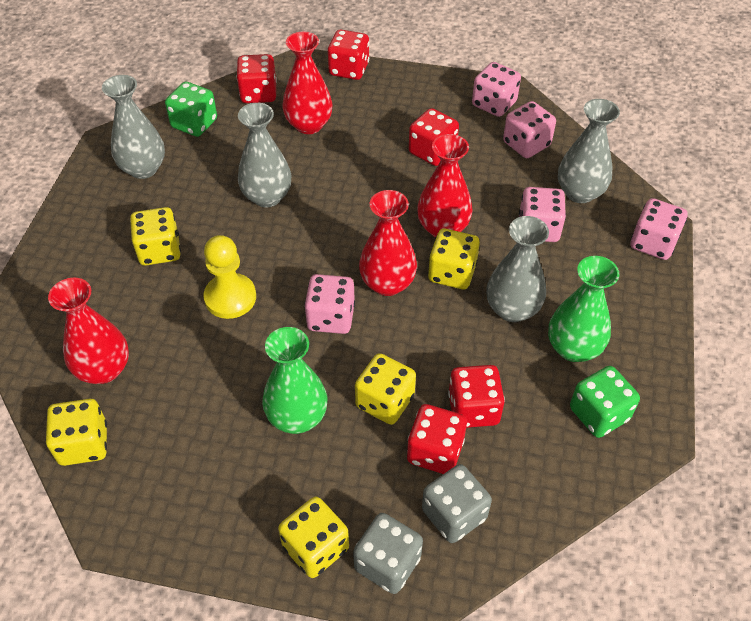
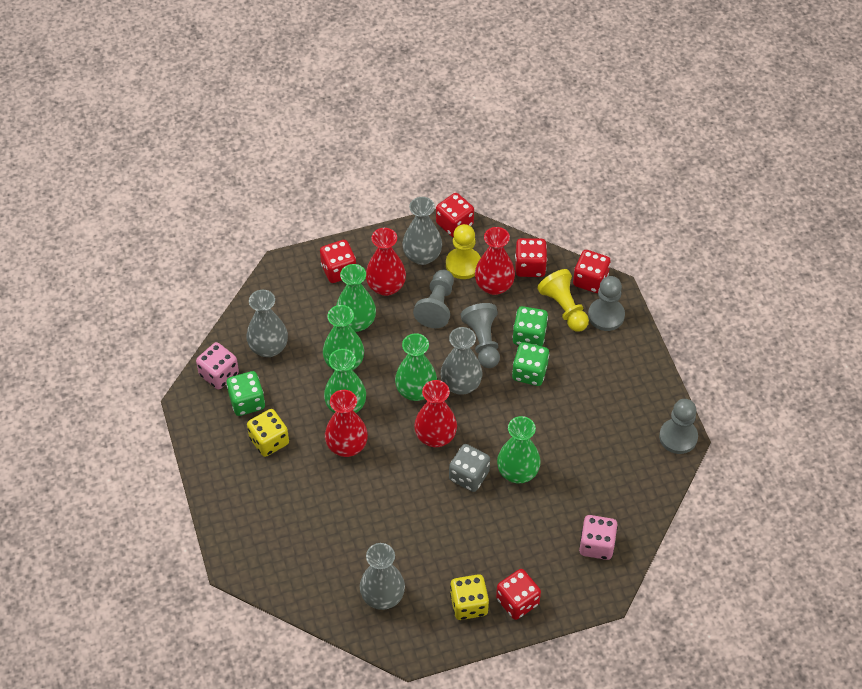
green dice: 2 -> 3
green vase: 2 -> 5
grey dice: 2 -> 1
grey pawn: 0 -> 4
pink dice: 5 -> 2
yellow dice: 5 -> 2
yellow pawn: 1 -> 2

